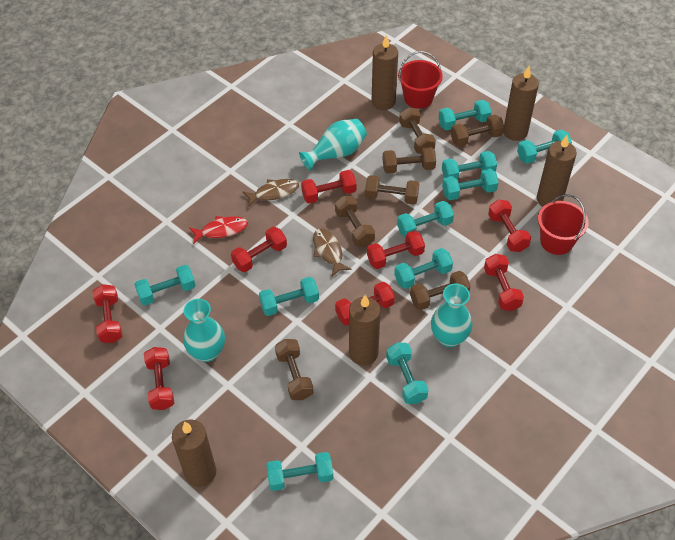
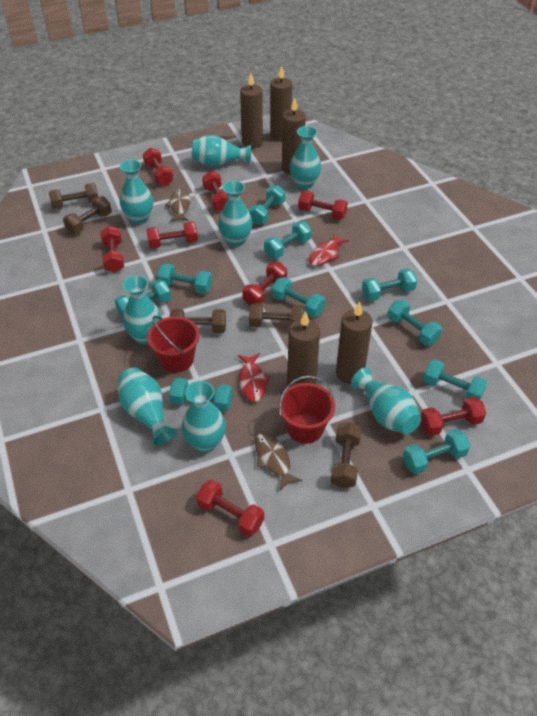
brown dumbbell: 7 -> 5
red fish: 1 -> 2
turquoise vase: 3 -> 8

